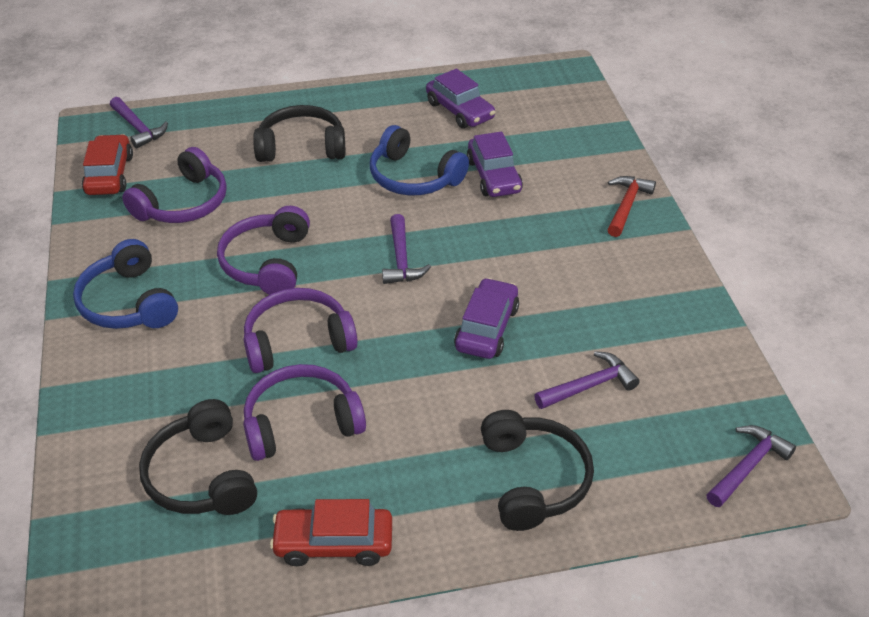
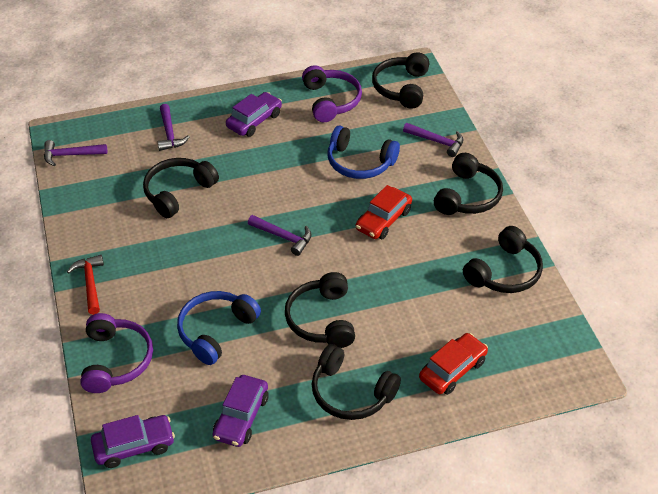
black headphones: 3 -> 6
purple headphones: 4 -> 2

